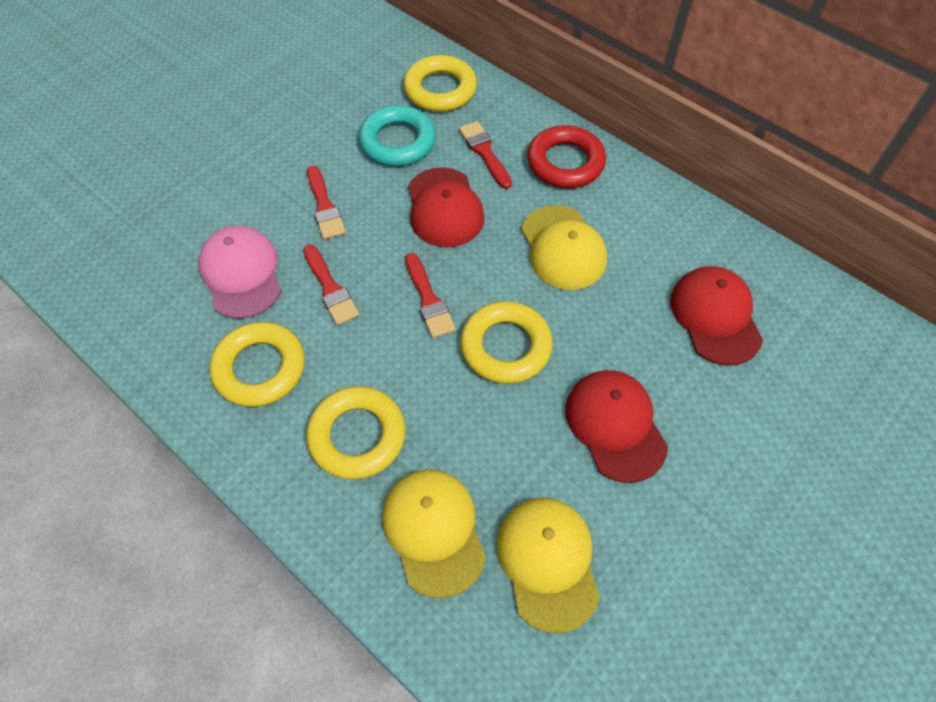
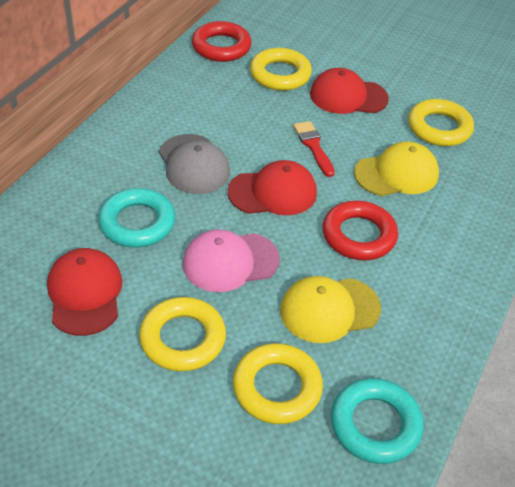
grey cap: 0 -> 1
red brush: 4 -> 1
red ring: 1 -> 2
turquoise ring: 1 -> 2
yellow cap: 3 -> 2

